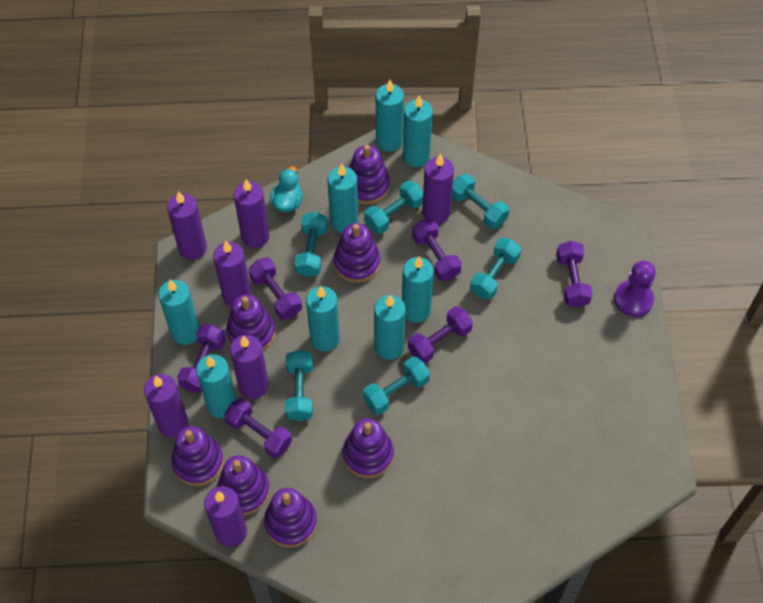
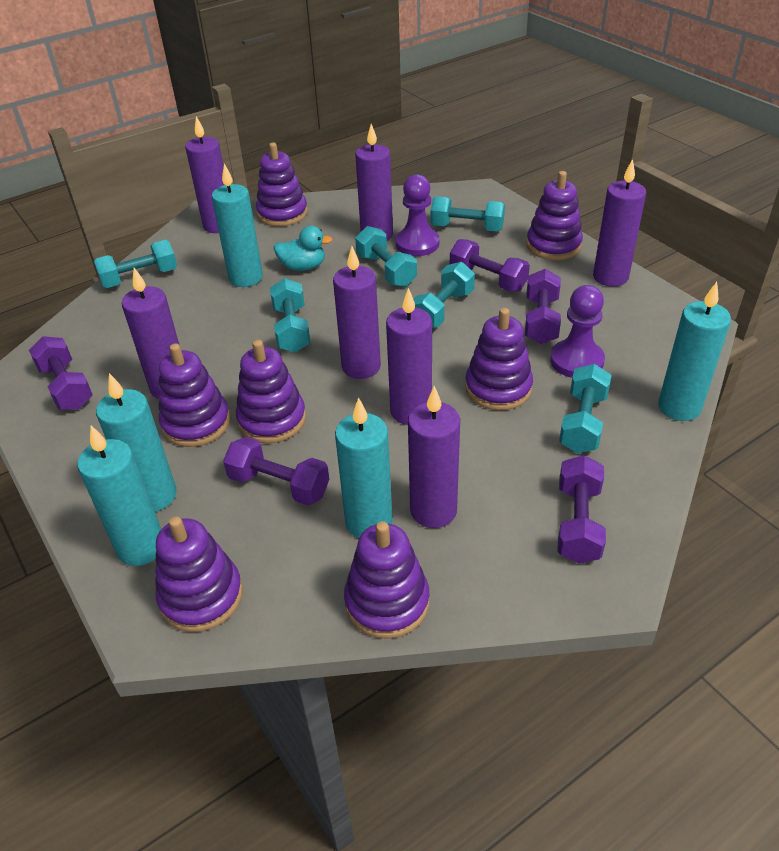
purple dumbbell: 6 -> 5
purple pawn: 1 -> 2
turquoise candle: 8 -> 5

